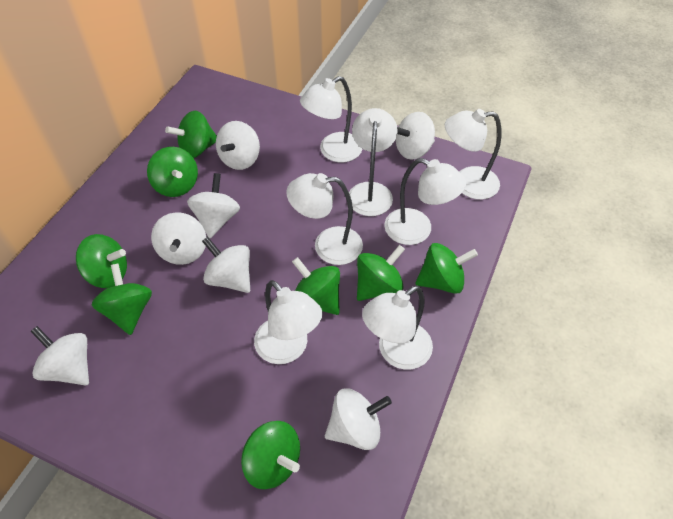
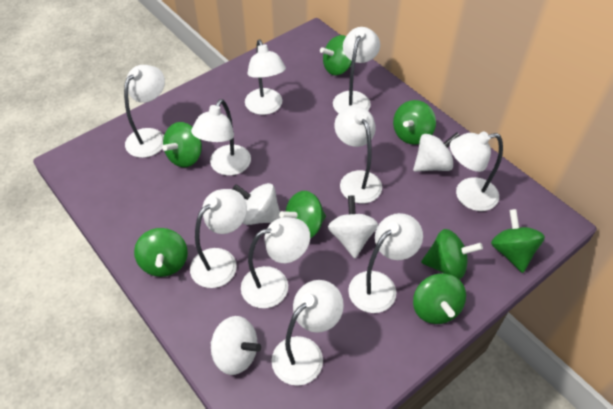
white lamp: 7 -> 10
white spinning top: 7 -> 4

